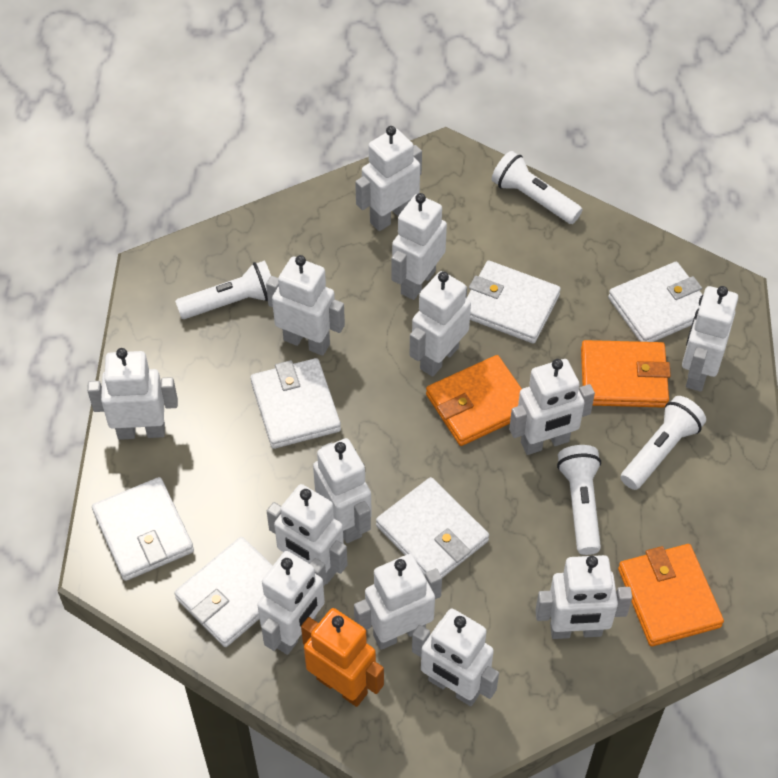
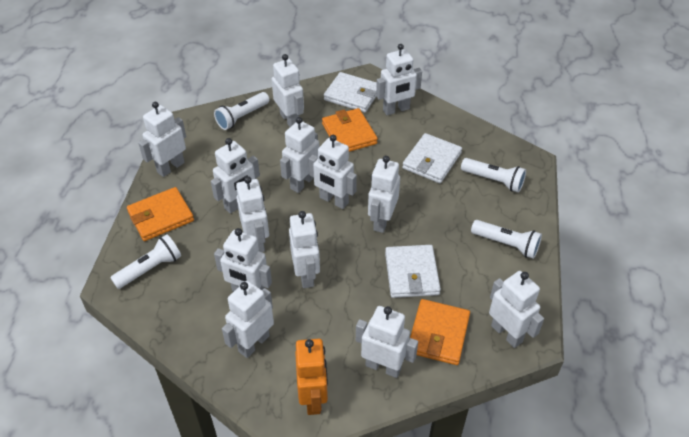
white wallet: 6 -> 3

